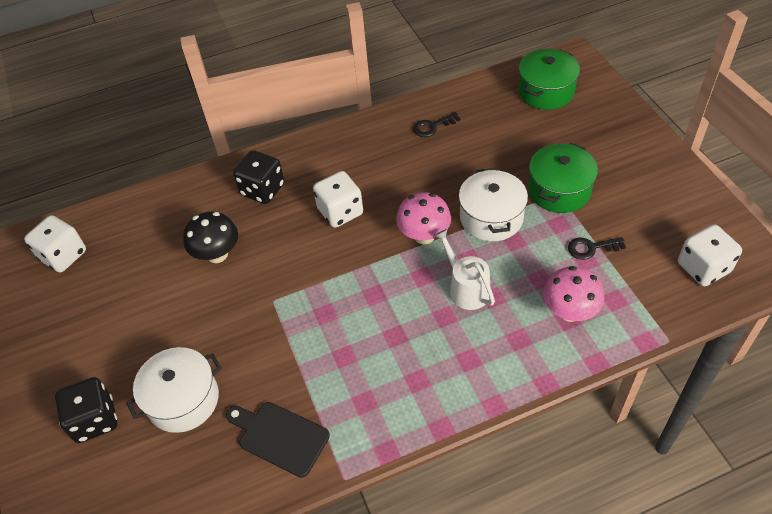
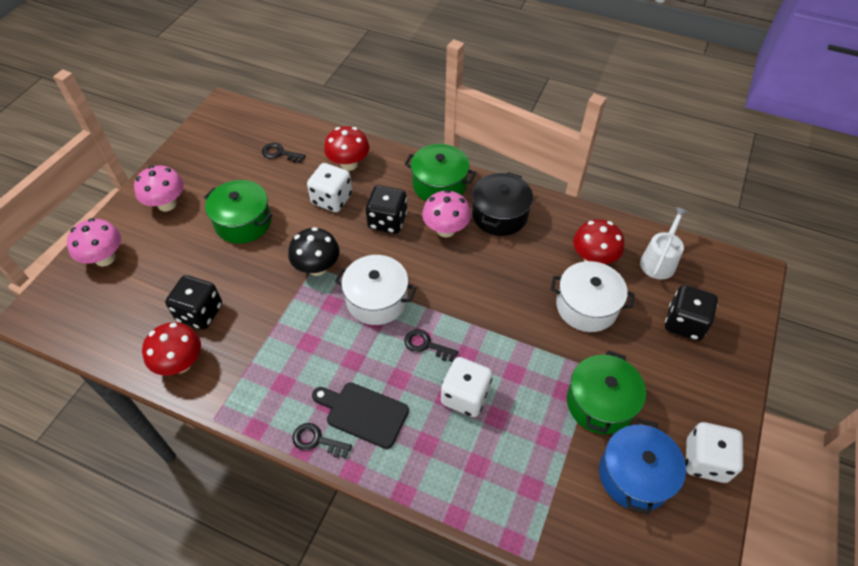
black dice: 2 -> 3
black key: 2 -> 3
black pot: 0 -> 1
blue pot: 0 -> 1
green pot: 2 -> 3
pink mushroom: 2 -> 3
red mushroom: 0 -> 3

